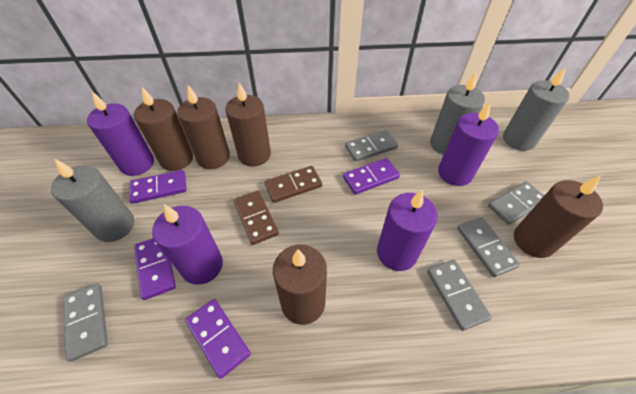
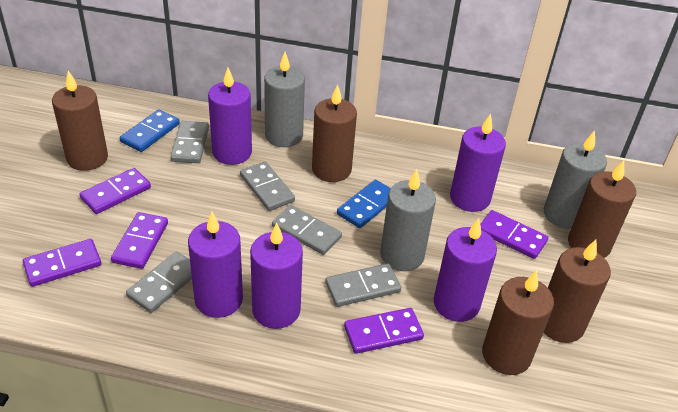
blue domino: 0 -> 2
brown domino: 2 -> 0
purple candle: 4 -> 5
purple domino: 4 -> 5

